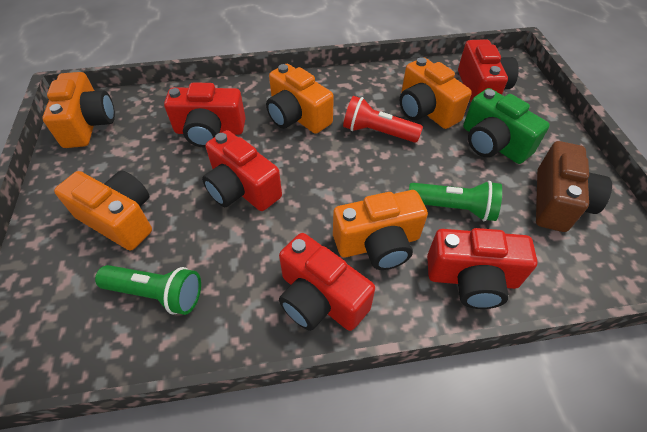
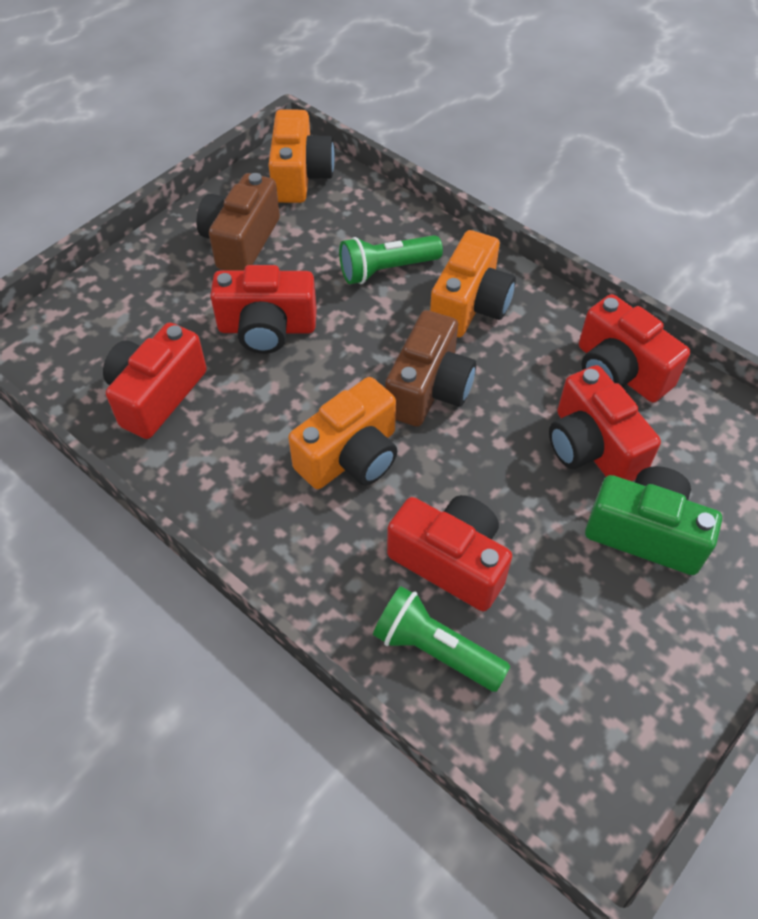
brown camera: 1 -> 2
orange camera: 5 -> 3
red flashlight: 1 -> 0

